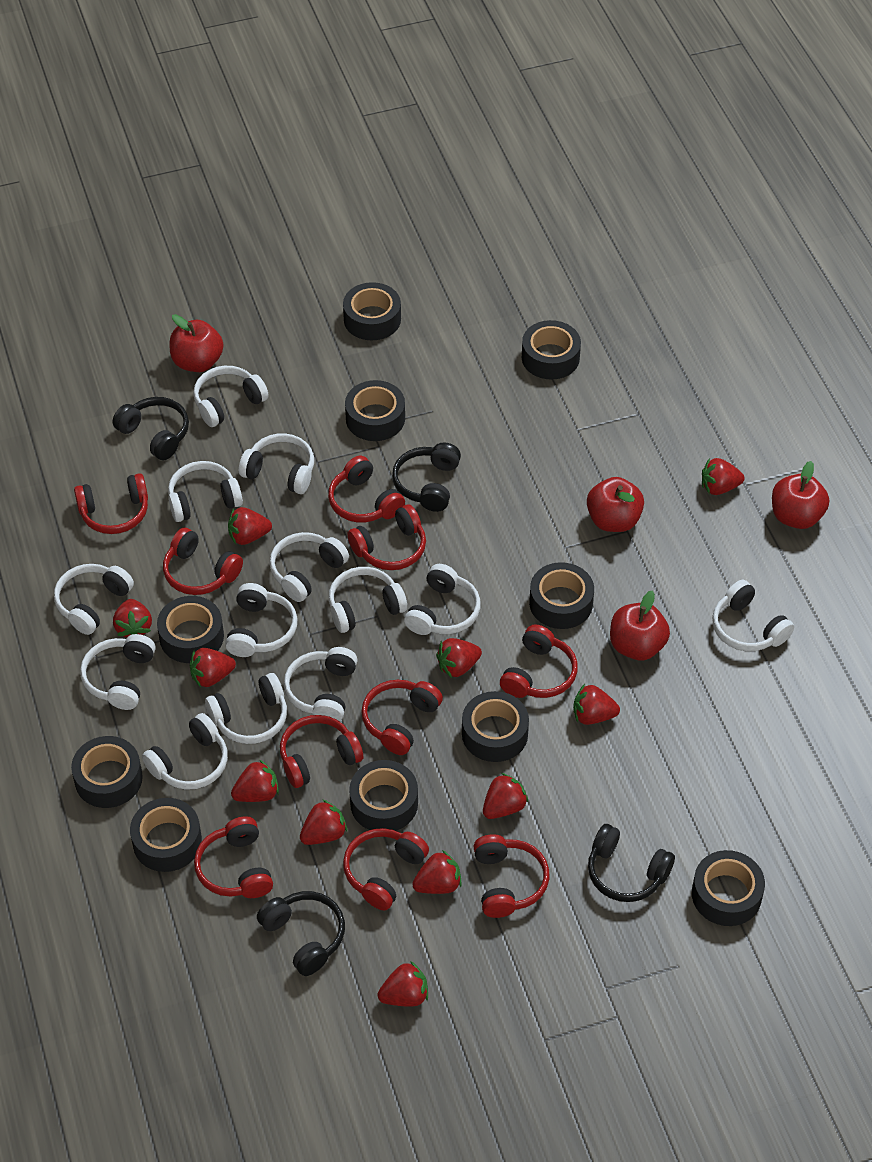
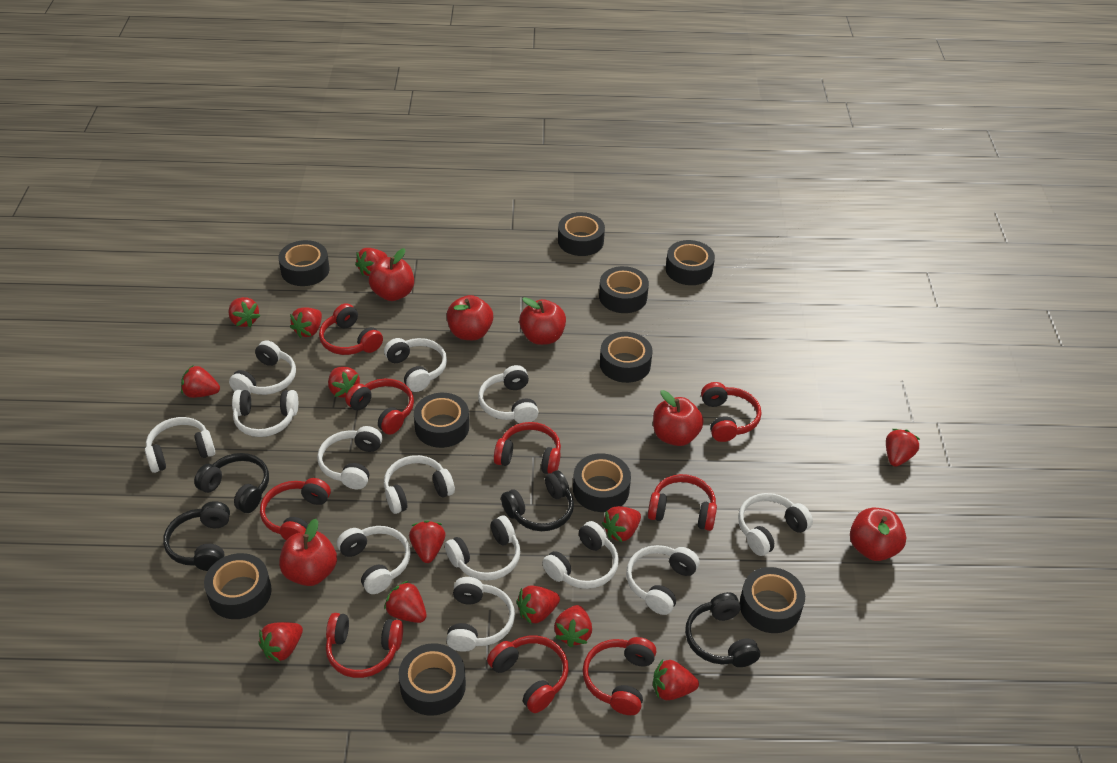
red apple: 4 -> 6
red headphones: 10 -> 9
red strawberry: 11 -> 13

